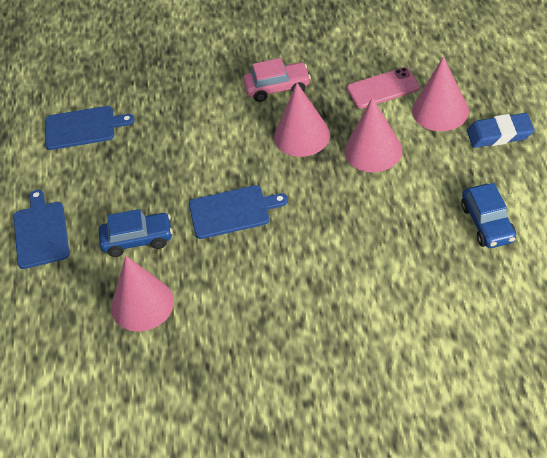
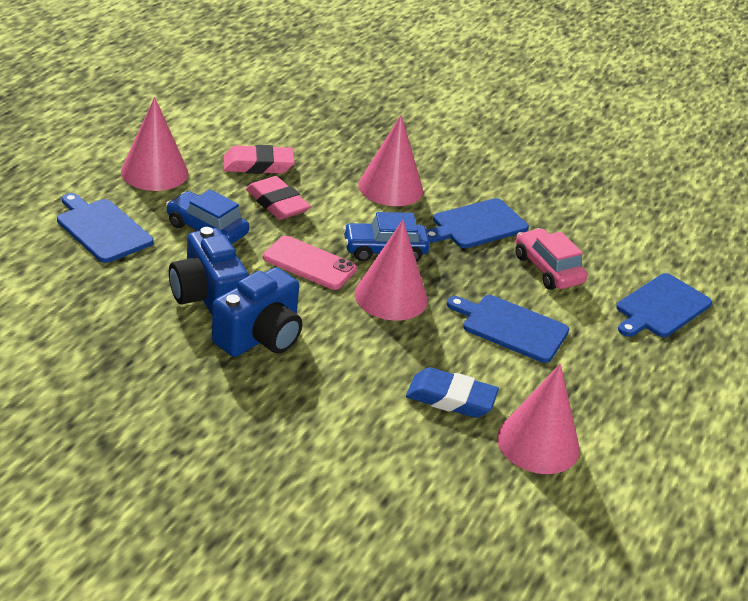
blue camera: 0 -> 2
blue cutting board: 3 -> 4
pink eraser: 0 -> 2

